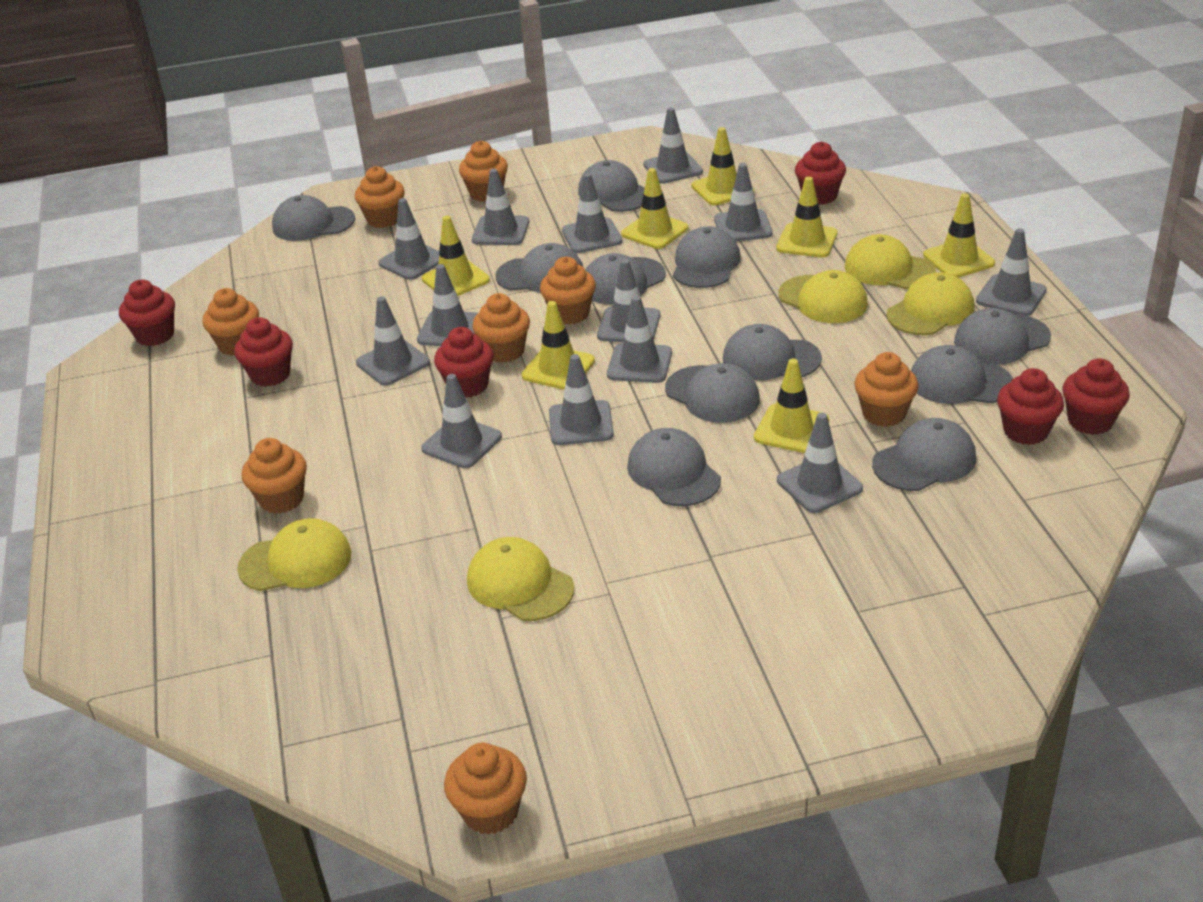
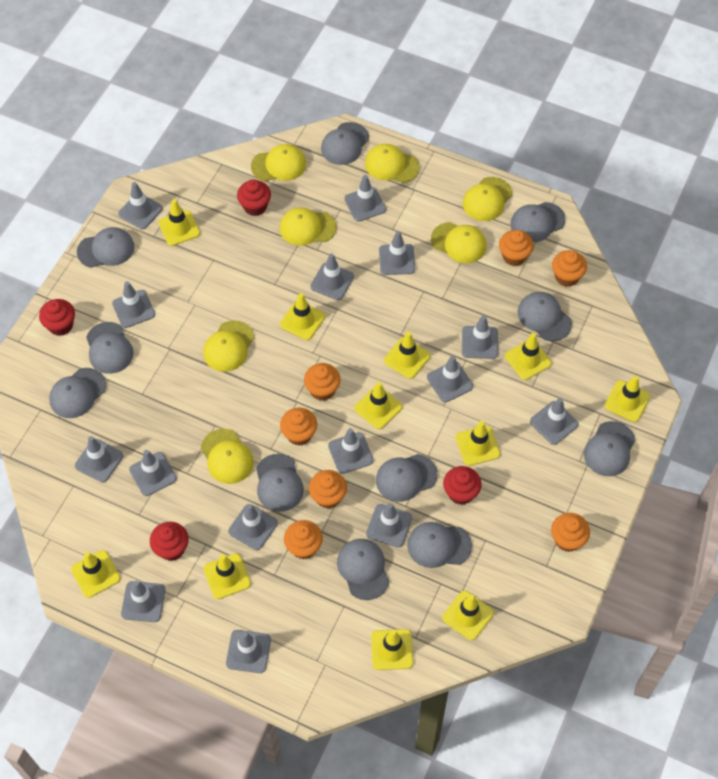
grey traffic cone: 13 -> 15
orange cupcake: 8 -> 7
red cupcake: 6 -> 4
yellow cap: 5 -> 7
yellow traffic cone: 7 -> 11

